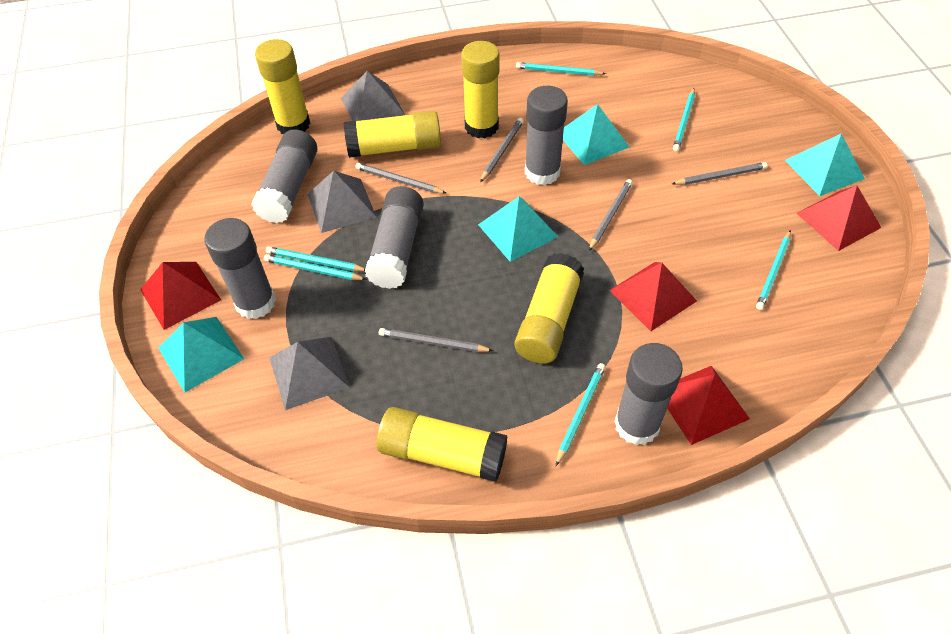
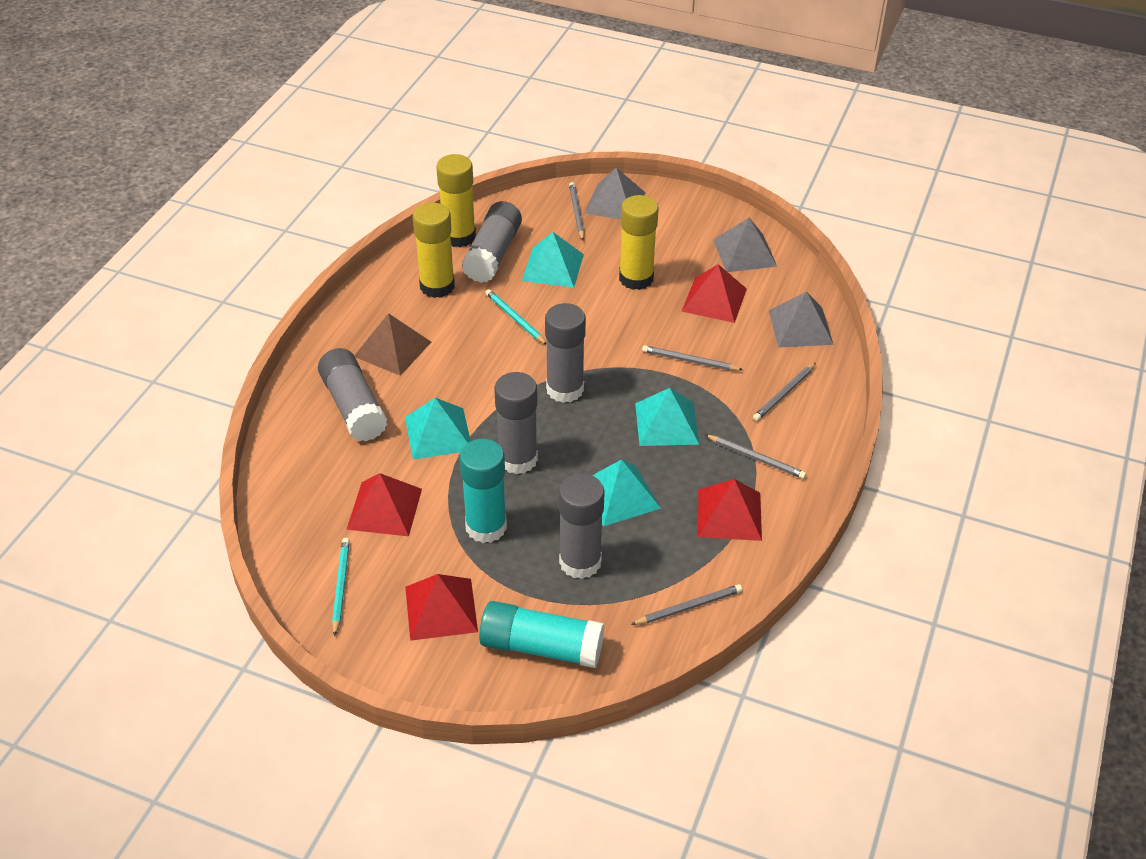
brown pyramid: 0 -> 1
turquoise glue stick: 0 -> 2
turquoise pencil: 6 -> 2
yellow glue stick: 5 -> 3

